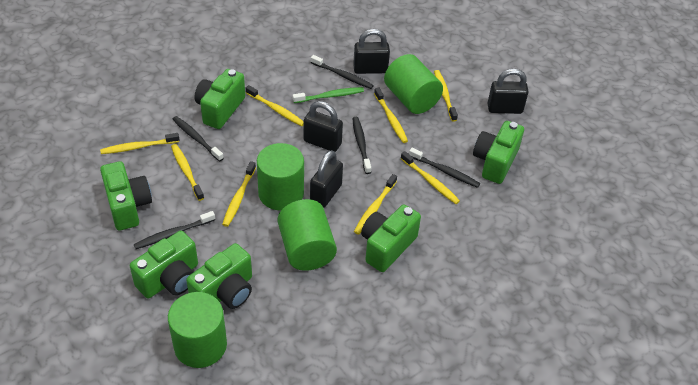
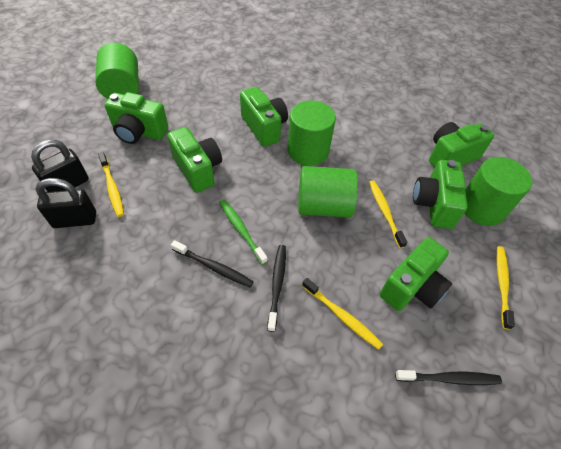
black padlock: 4 -> 2
black toothbrush: 5 -> 3
yellow toothbrush: 8 -> 4

